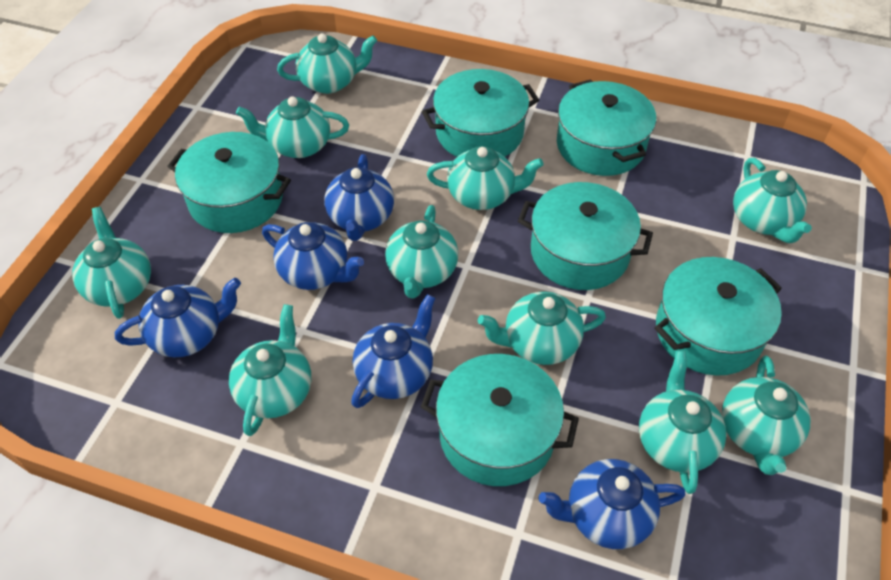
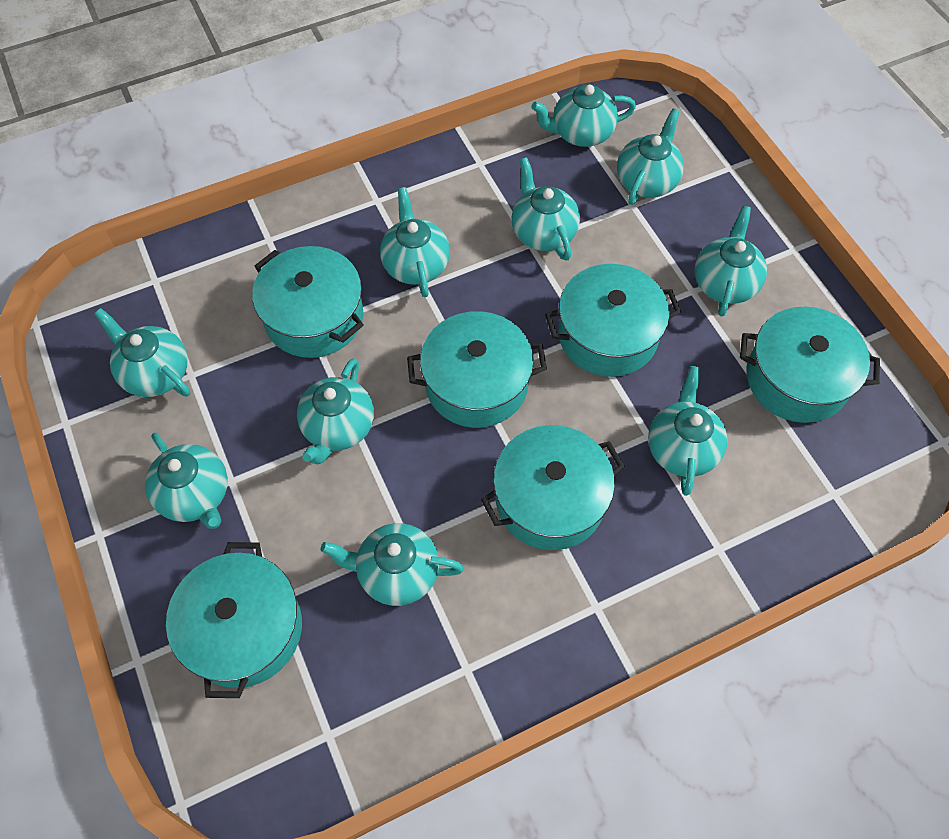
blue teapot: 5 -> 0

